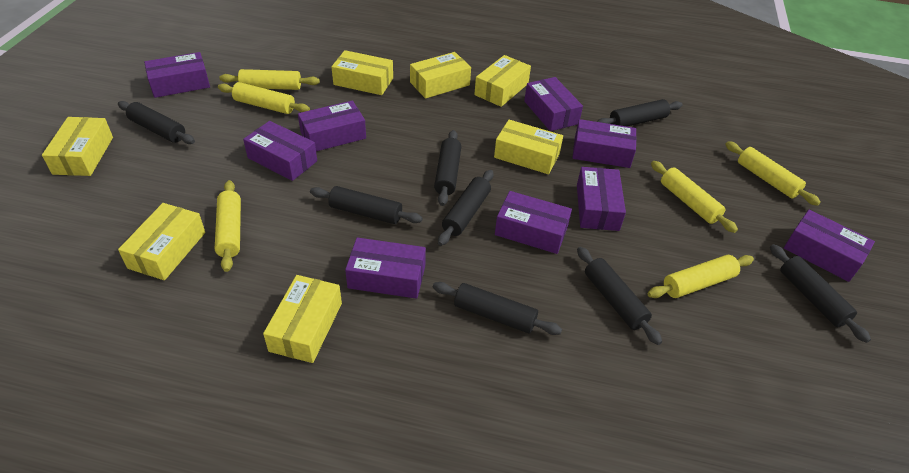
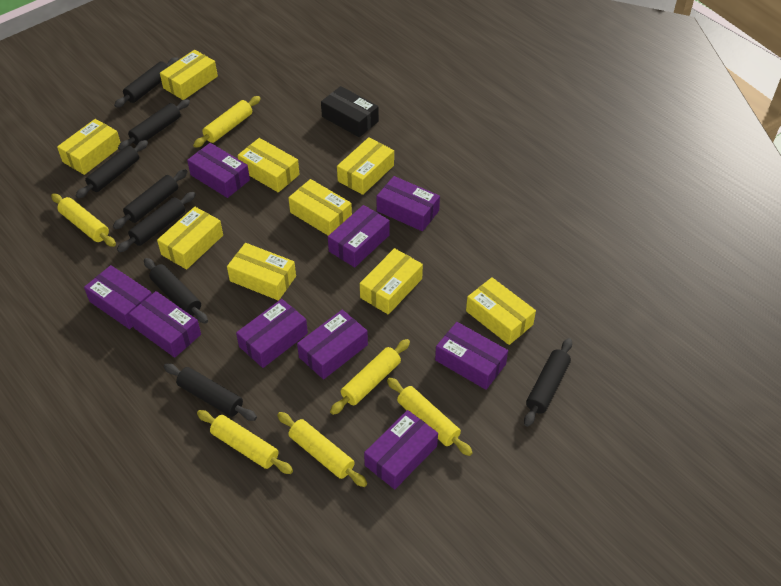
black box: 0 -> 1
yellow box: 7 -> 9

